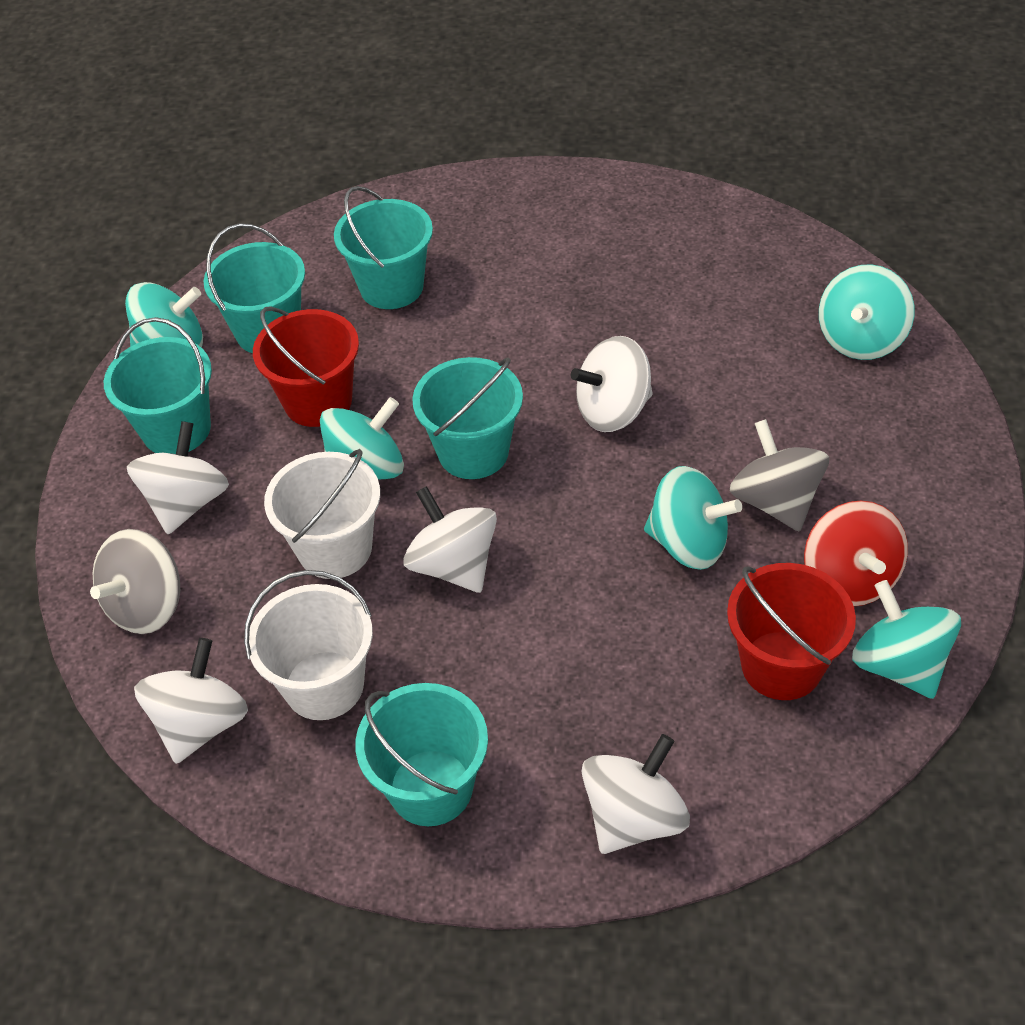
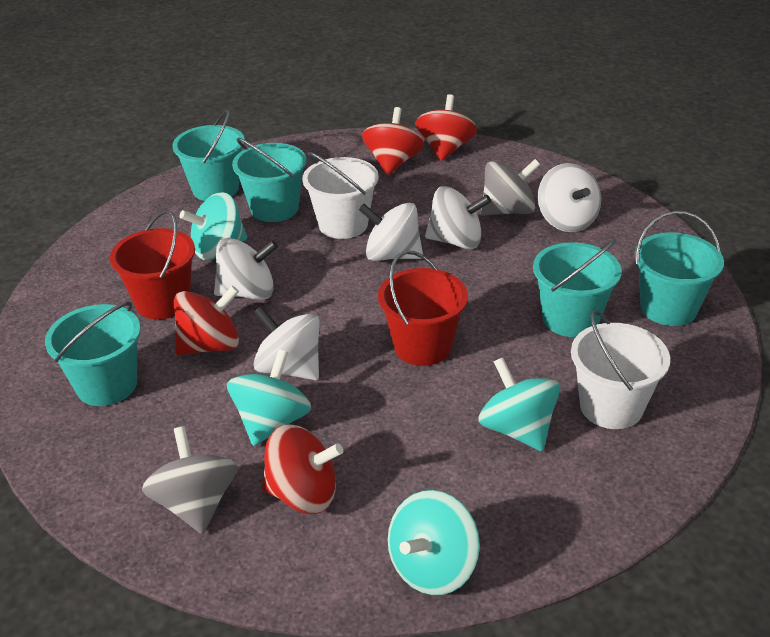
red spinning top: 1 -> 4
turquoise spinning top: 5 -> 4

